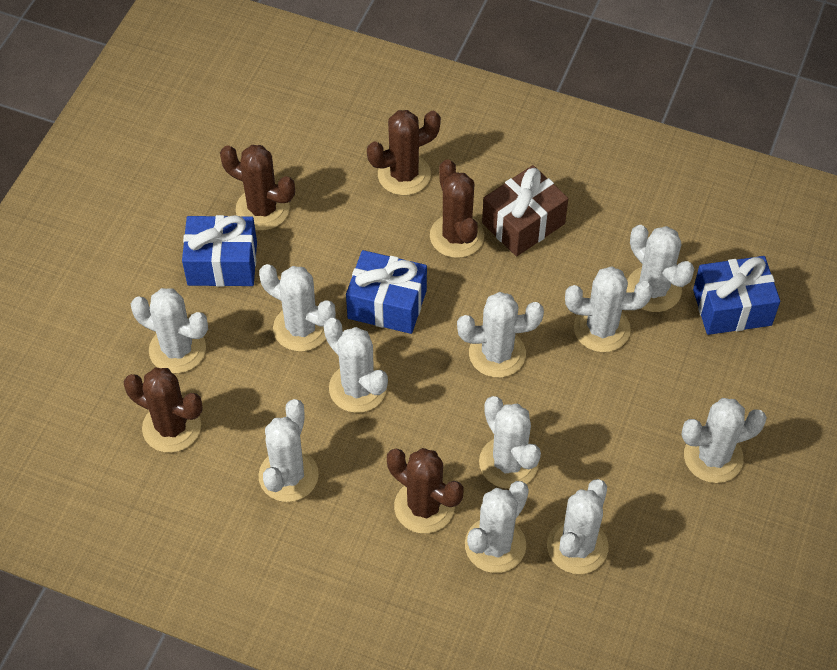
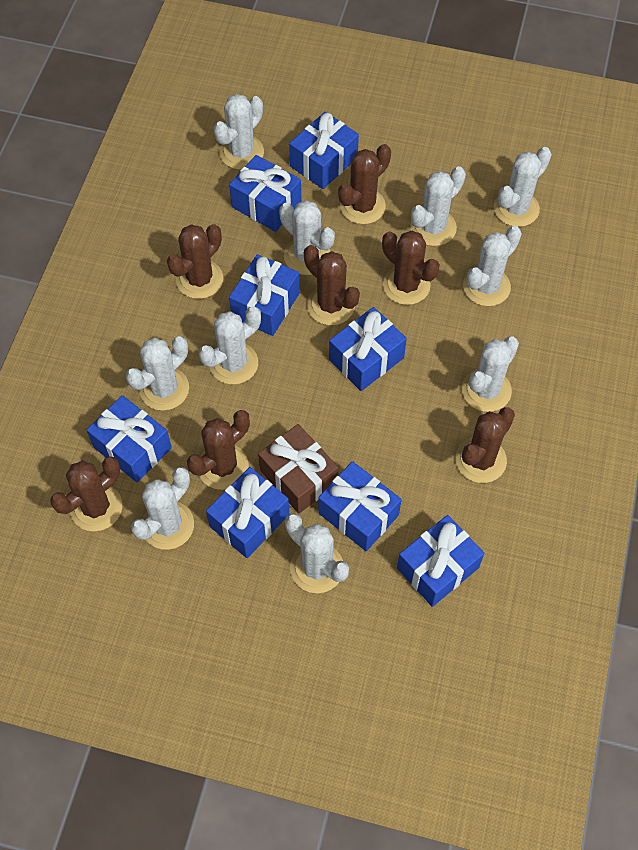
blue gift: 3 -> 8
brown cactus: 5 -> 7
white cactus: 11 -> 10

